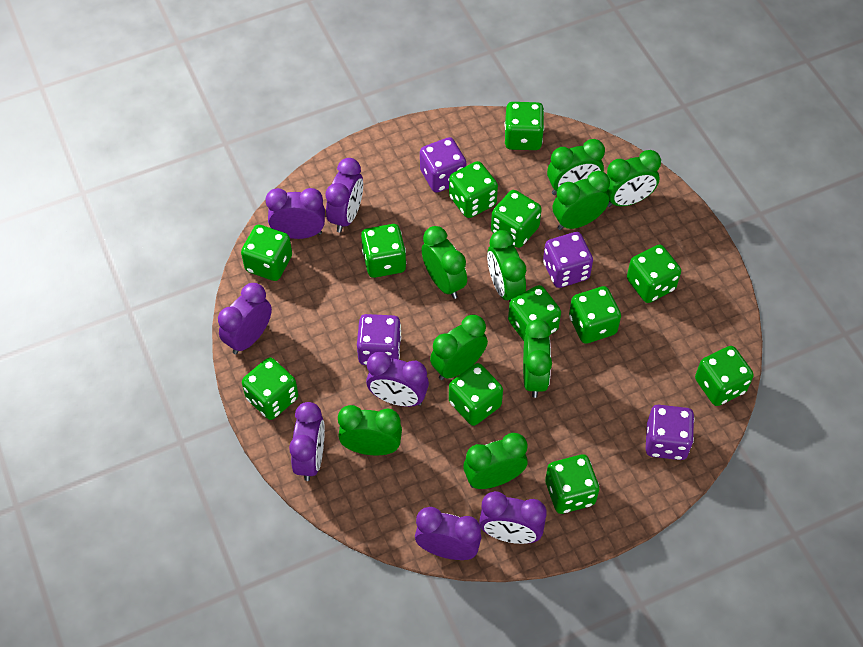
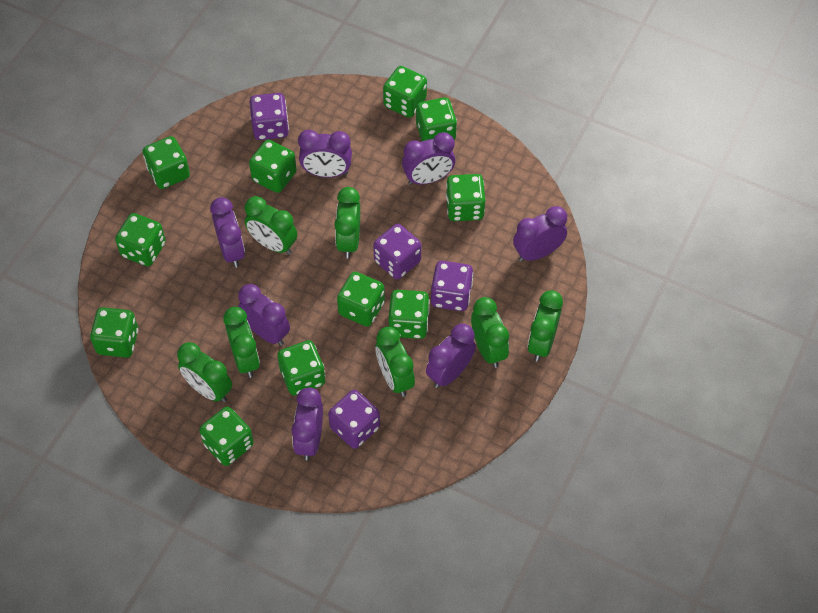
green clock: 9 -> 7
green dice: 12 -> 11

